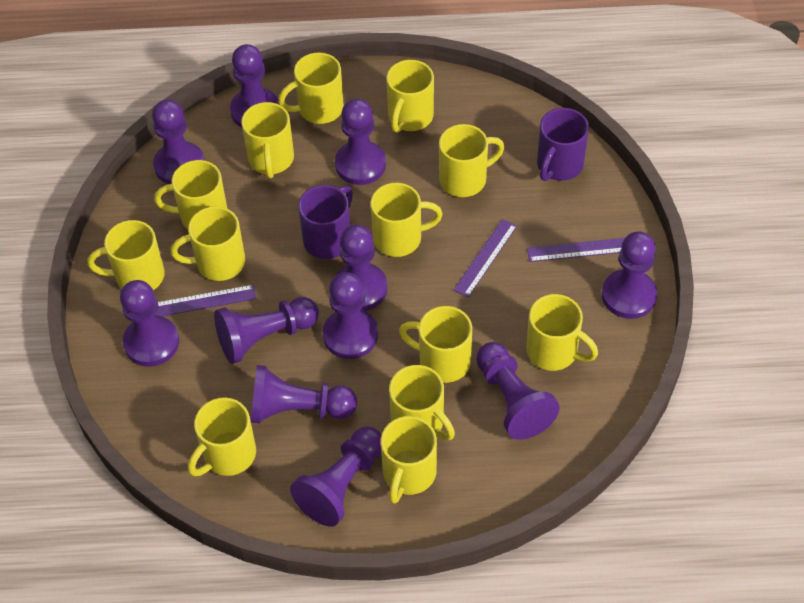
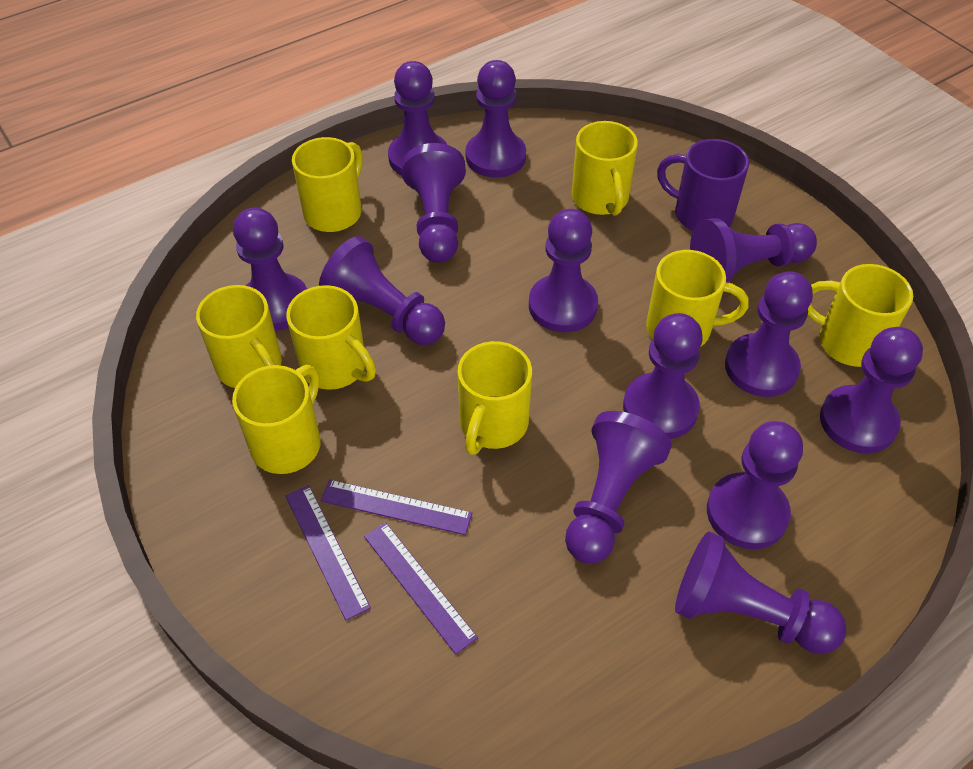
purple mug: 2 -> 1
purple pawn: 11 -> 13
yellow mug: 13 -> 8

